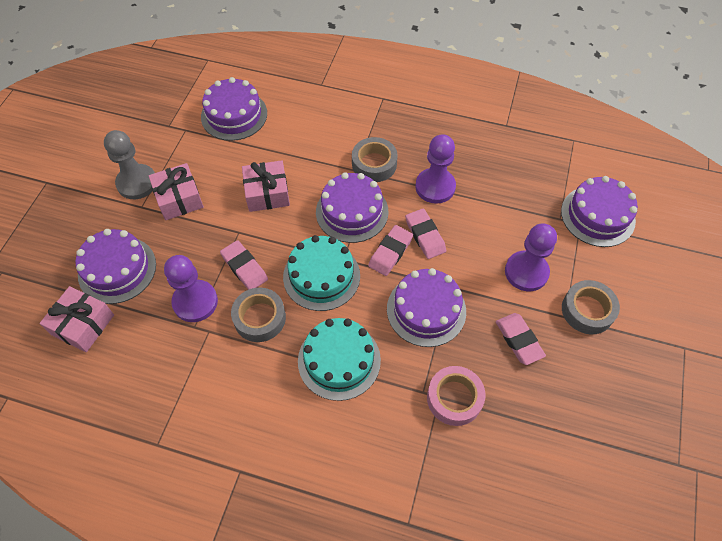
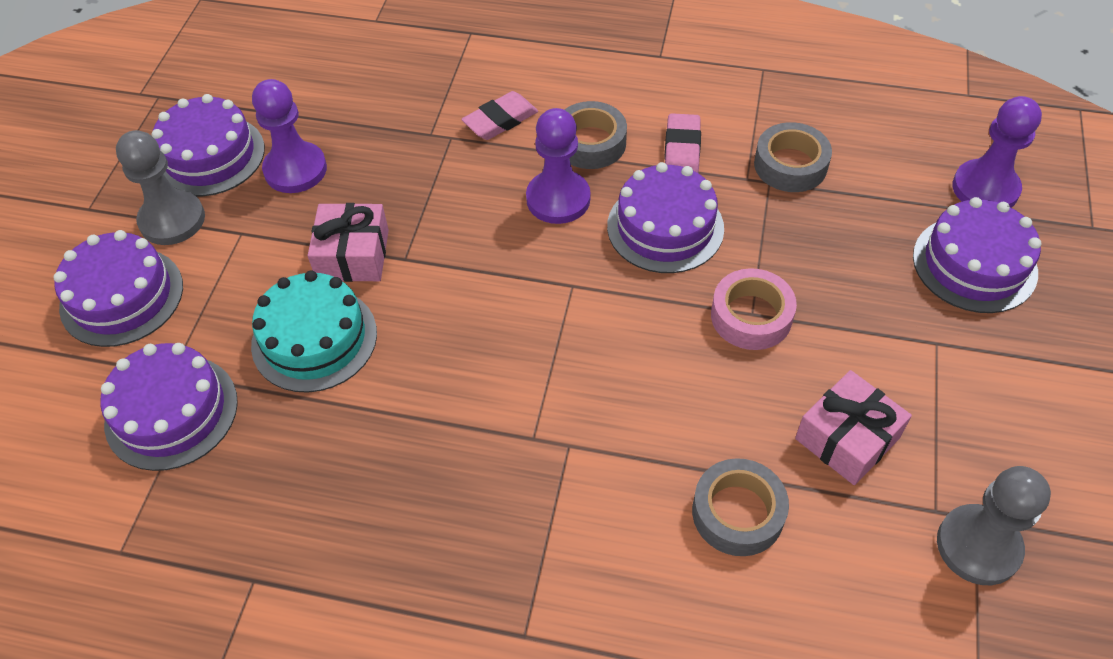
grey pawn: 1 -> 2
pink eraser: 4 -> 2
pink gift: 3 -> 2
turquoise cake: 2 -> 1

